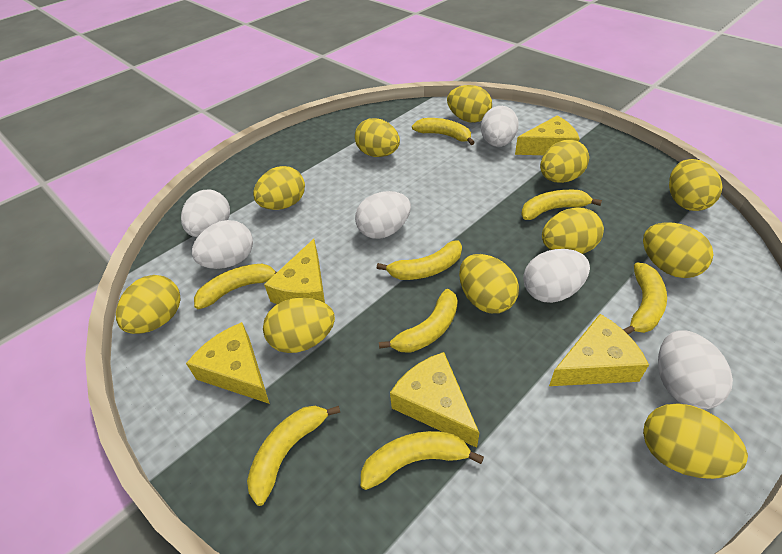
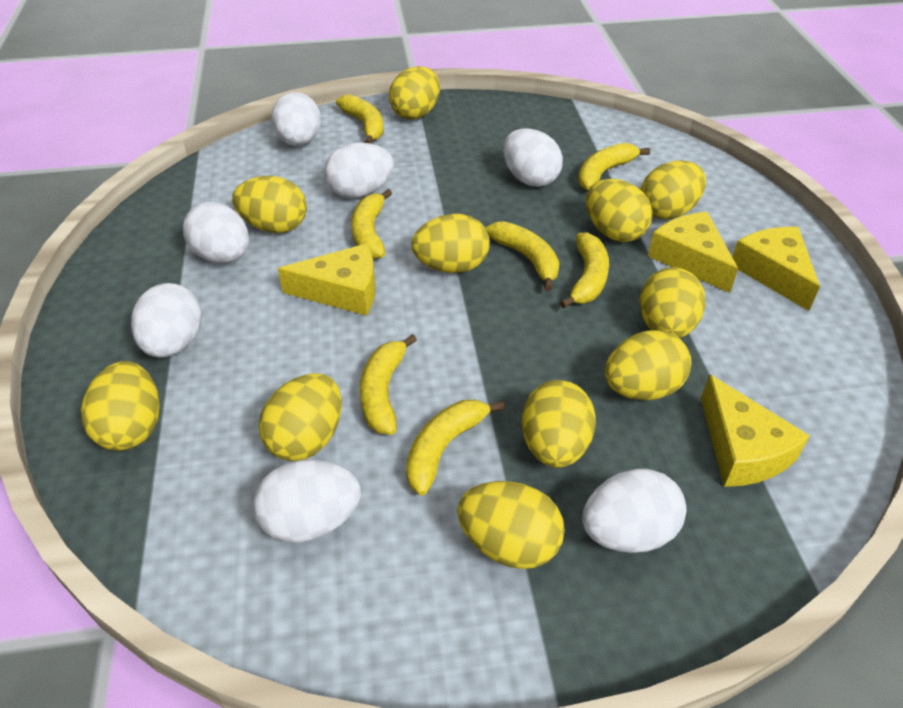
white egg: 6 -> 7
yellow banana: 8 -> 7
yellow cheese: 5 -> 4

